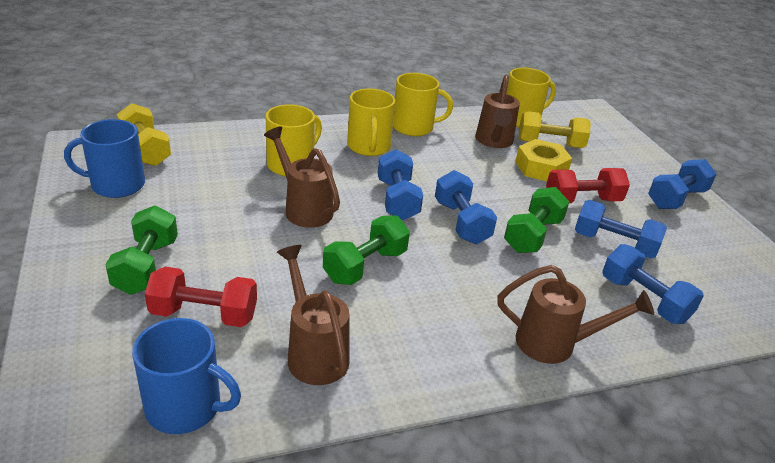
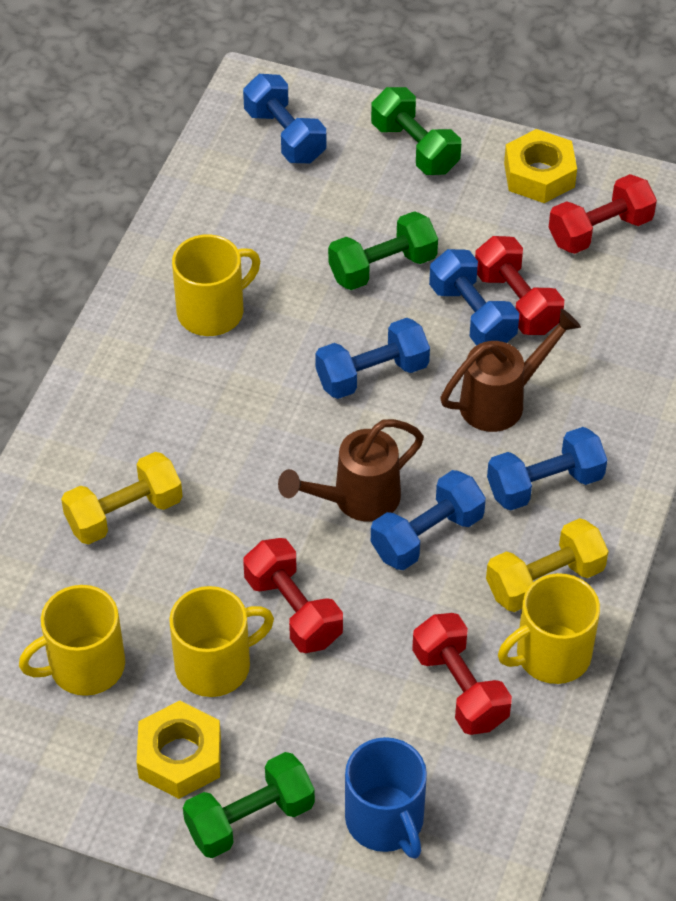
blue mug: 2 -> 1
brown watering can: 4 -> 2
red dumbbell: 2 -> 4
yellow nut: 1 -> 2

